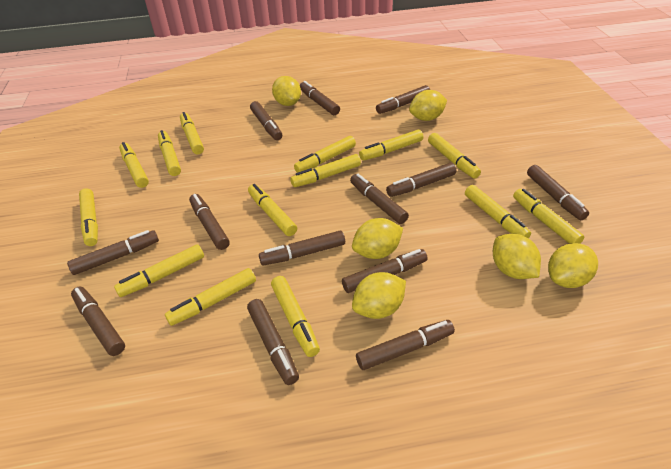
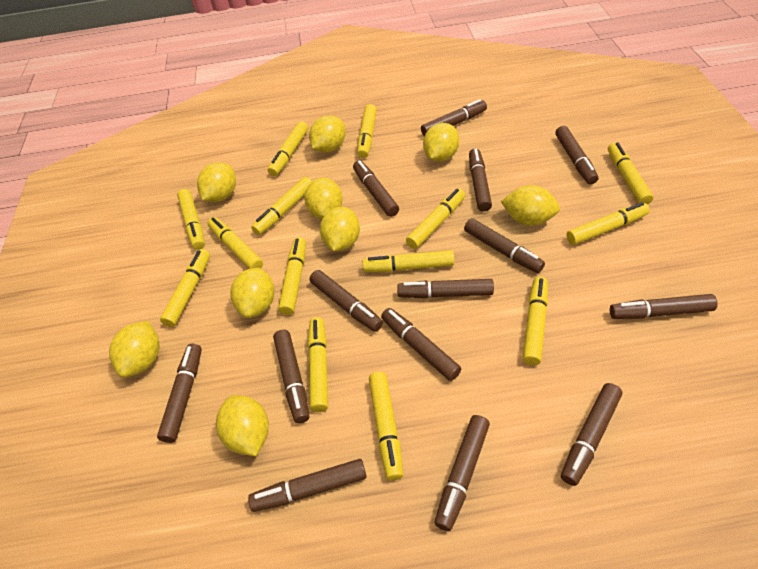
brown marker: 13 -> 14
yellow lemon: 6 -> 9

